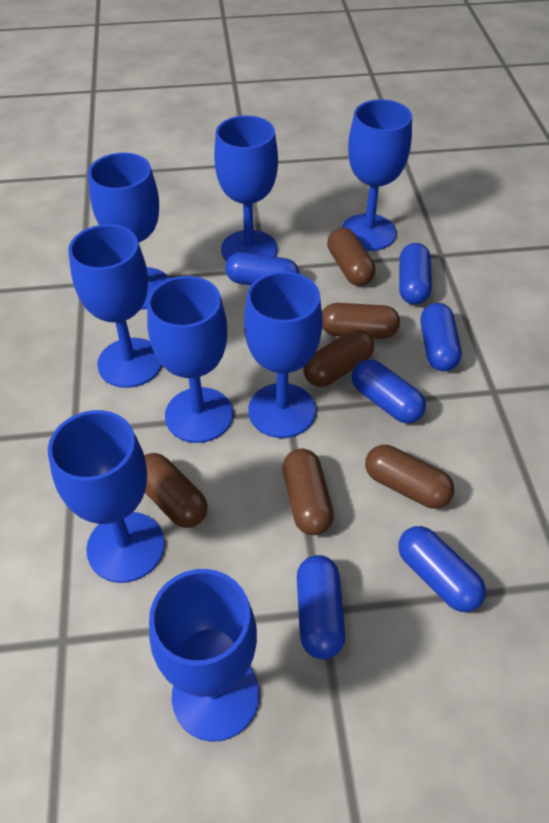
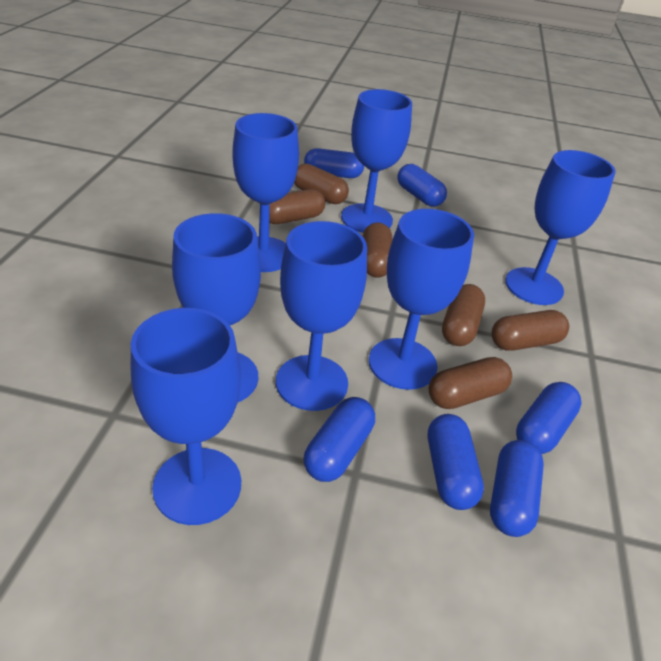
blue goblet: 8 -> 7

